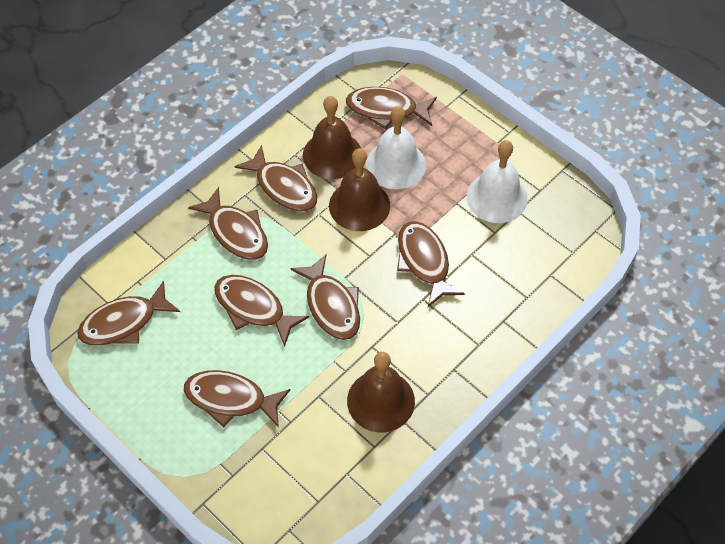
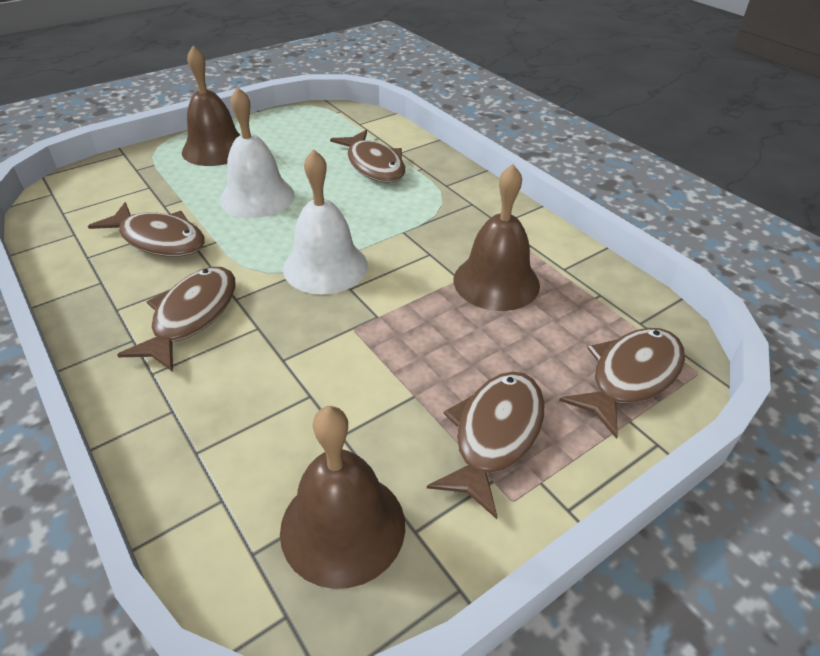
brown fish: 8 -> 5

